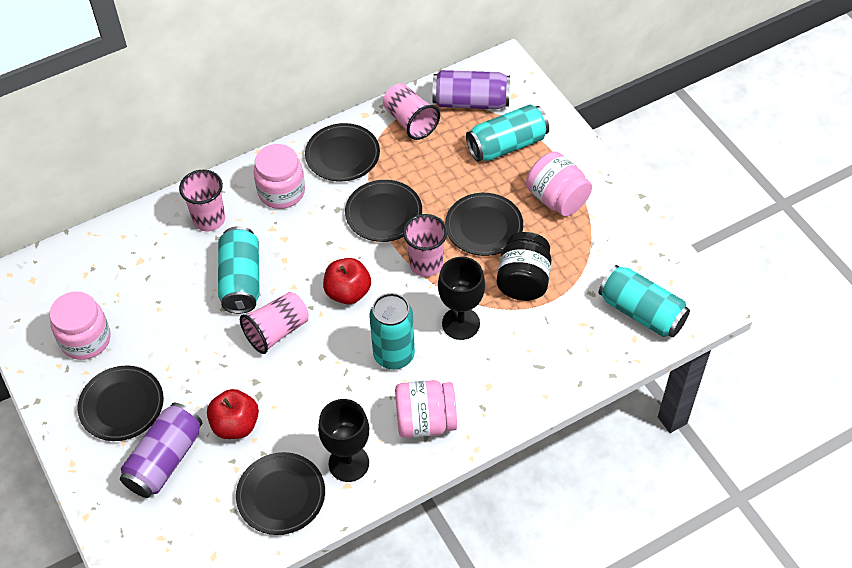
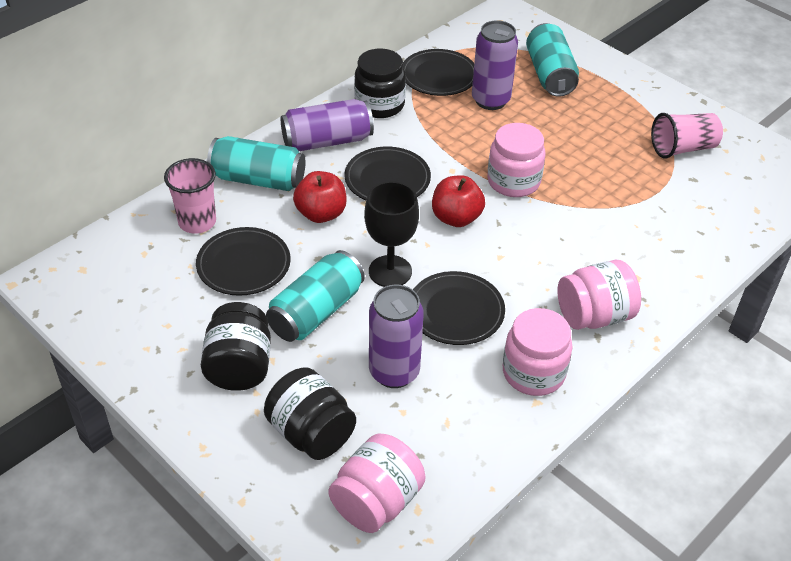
black goblet: 2 -> 1
black jar: 1 -> 3
black plate: 5 -> 4
pink cup: 4 -> 2
purple can: 2 -> 3
turquoise can: 4 -> 3

